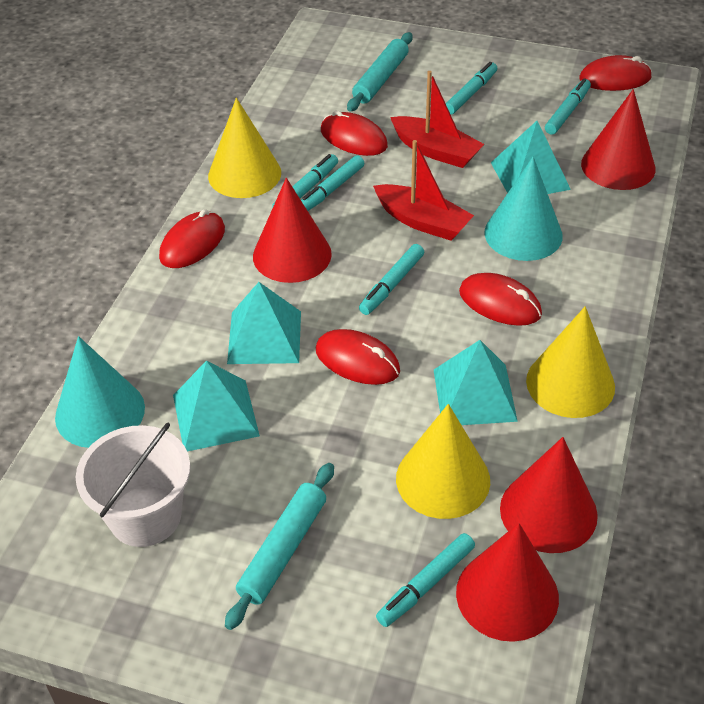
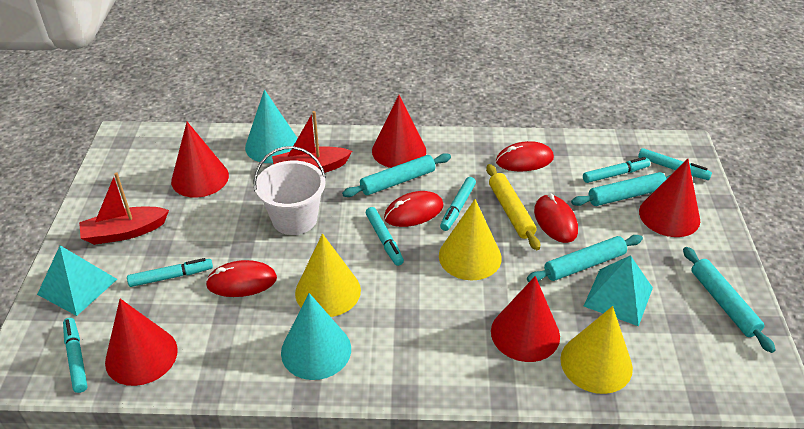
red cone: 4 -> 5
red mouse: 5 -> 4
turquoise pyramid: 4 -> 2
turquoise rolling pin: 2 -> 4
yellow rolling pin: 0 -> 1

